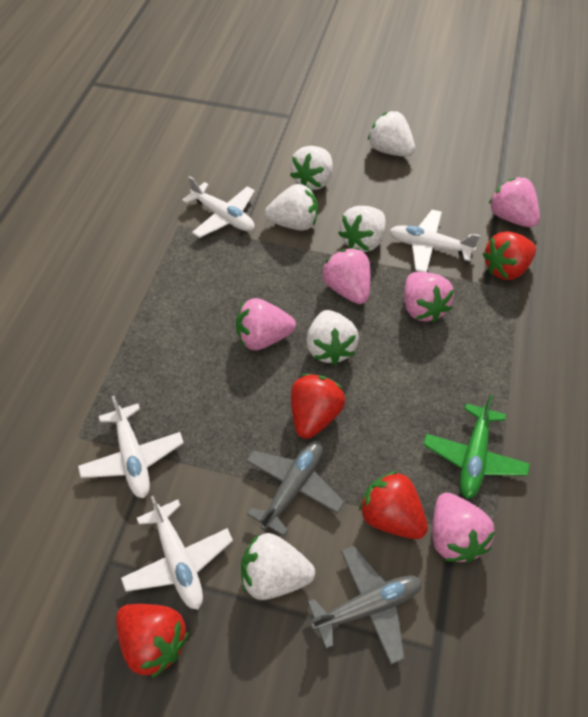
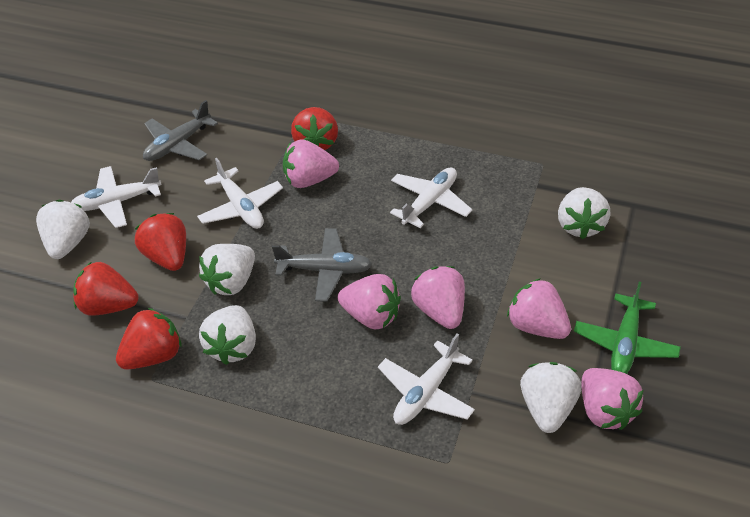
white strawberry: 6 -> 5

